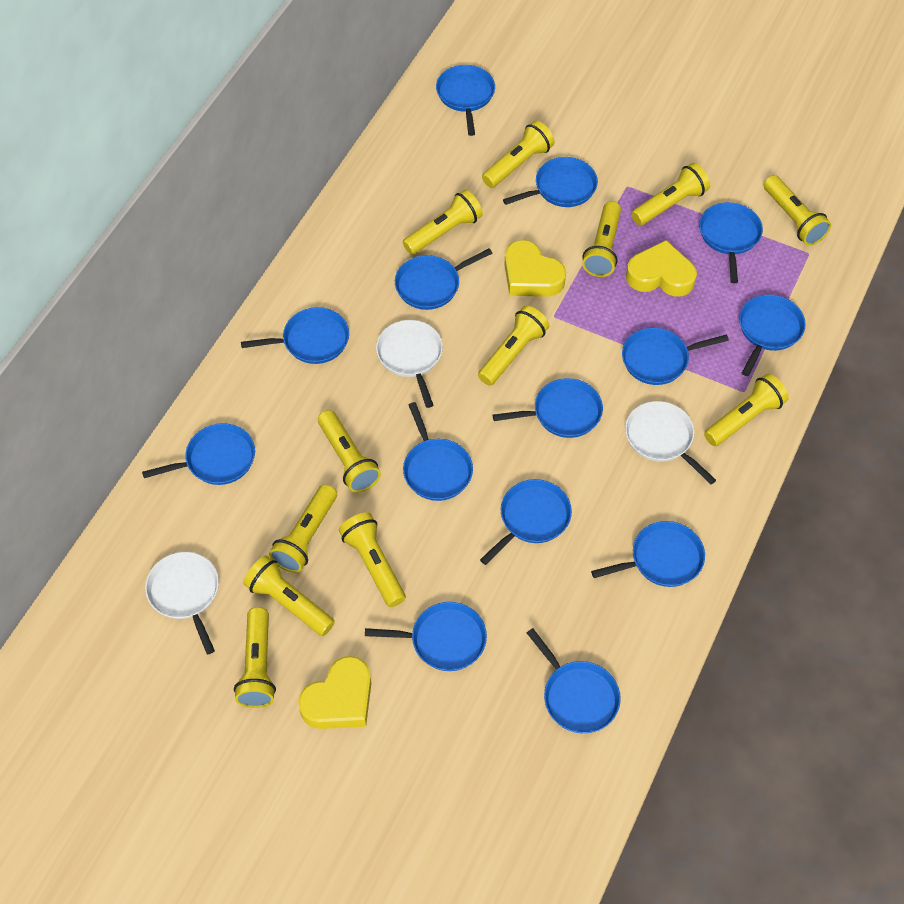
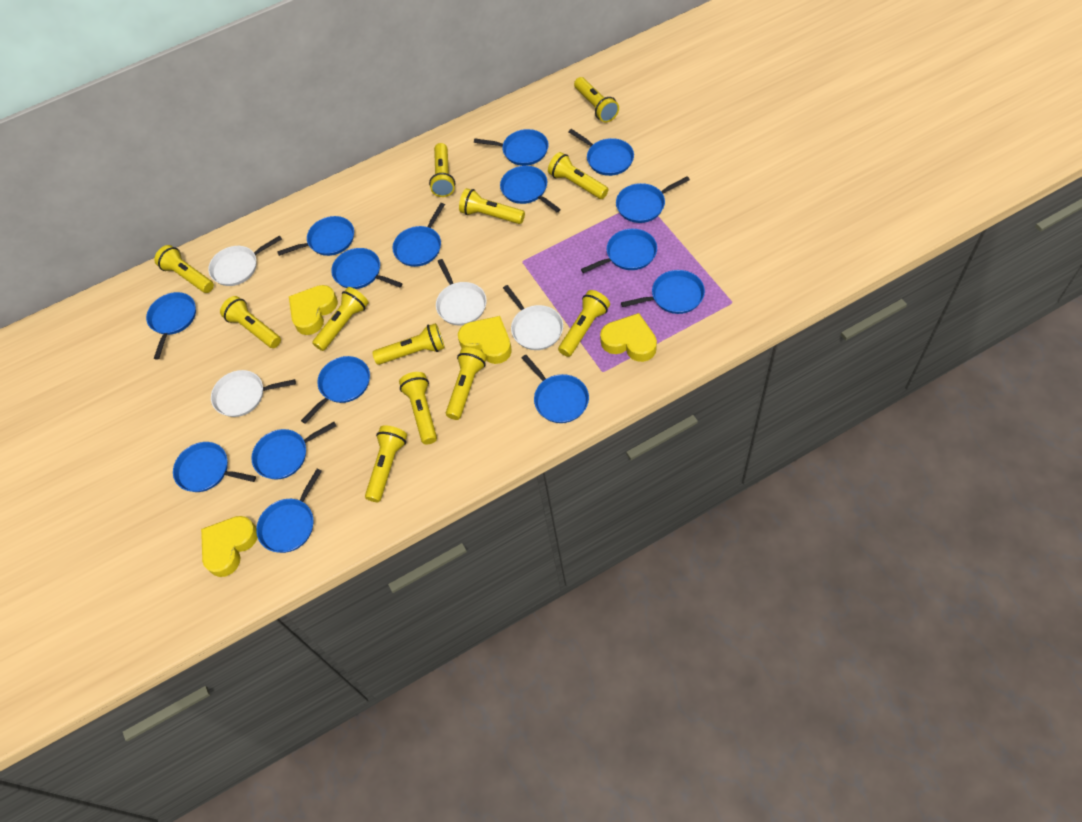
blue pan: 14 -> 15
white pan: 3 -> 4
yellow heart: 3 -> 4

